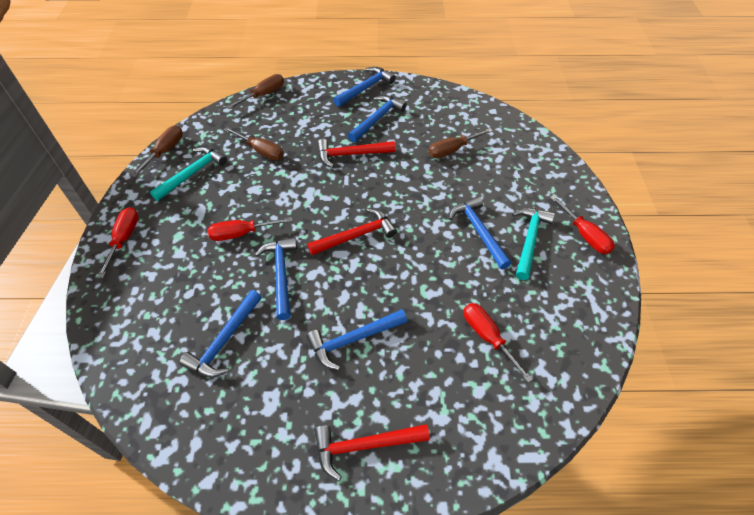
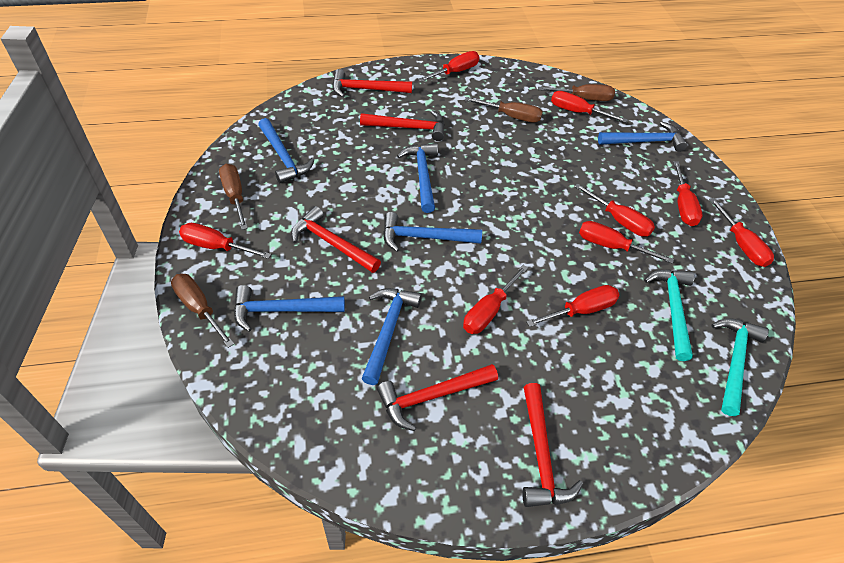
red hammer: 3 -> 5
red screwdriver: 4 -> 9

